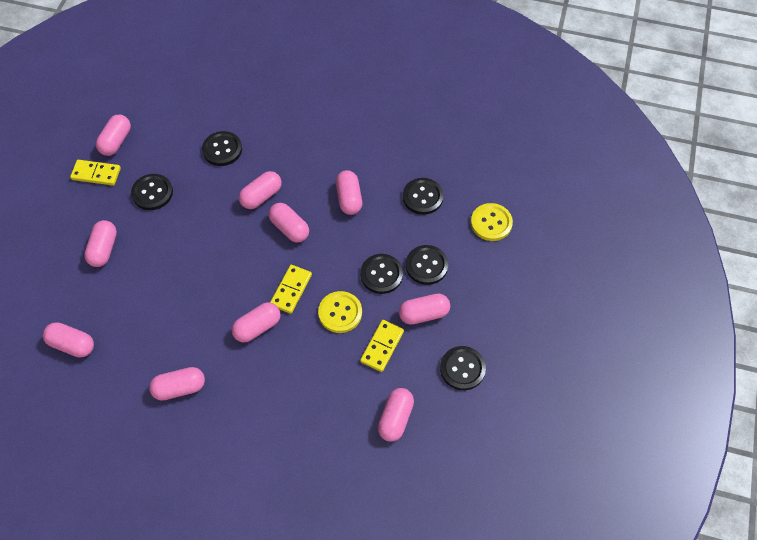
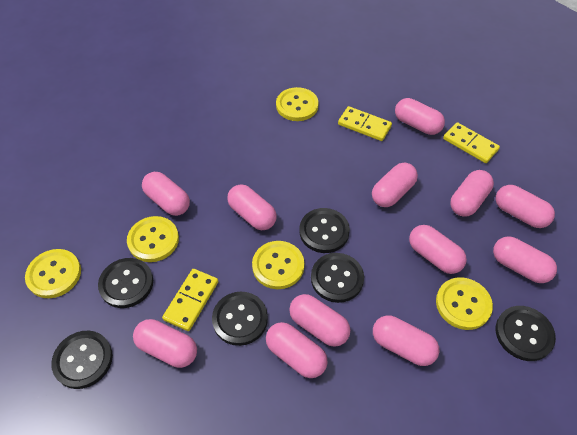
pink capsule: 10 -> 12
yellow button: 2 -> 5

